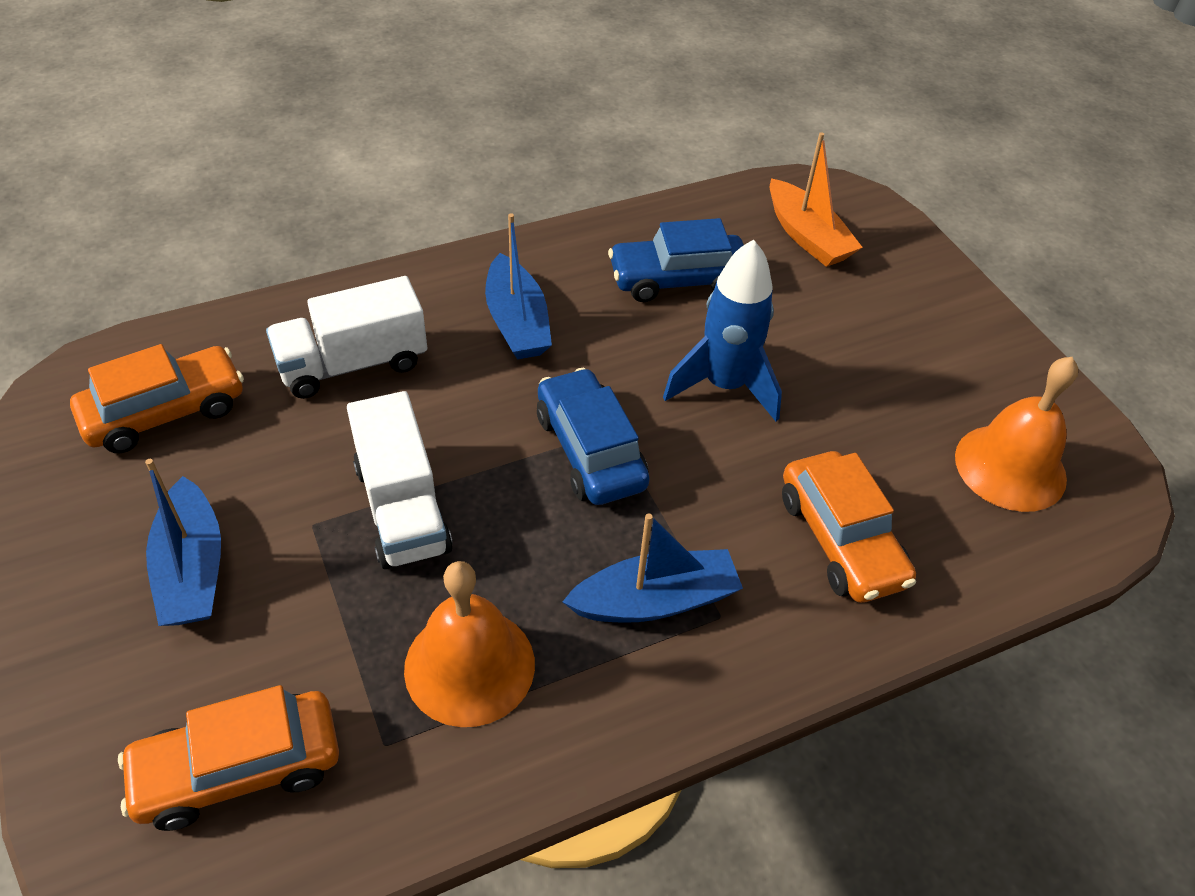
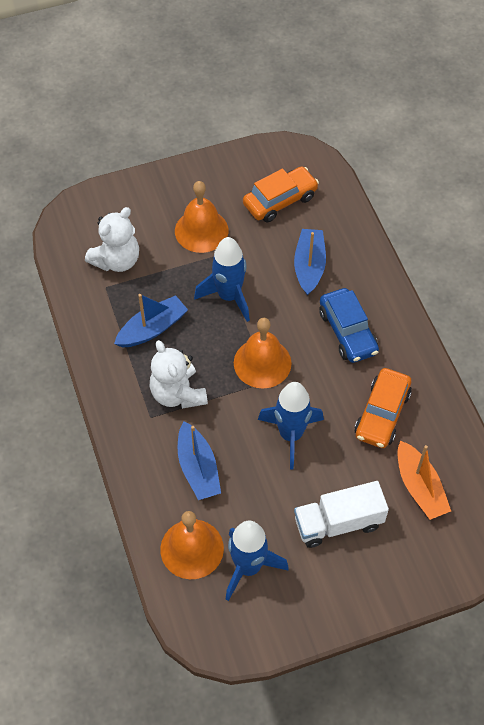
blue car: 2 -> 1
blue rocket: 1 -> 3
orange bell: 2 -> 3
orange car: 3 -> 2
white teddy bear: 0 -> 2
white truck: 2 -> 1

